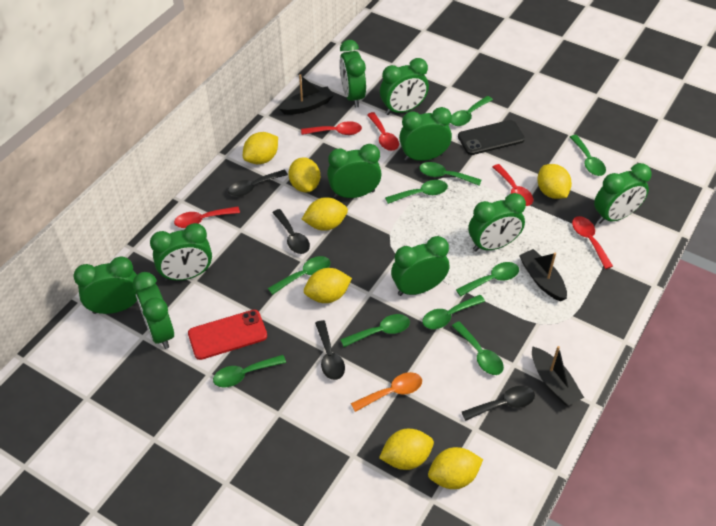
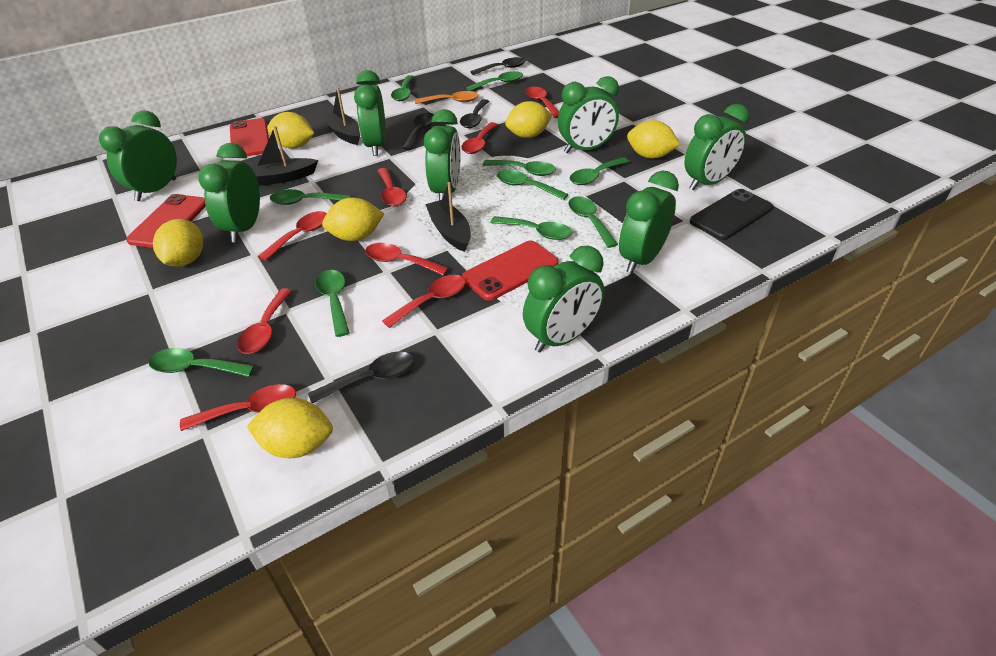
green clock: 10 -> 8
red phone: 1 -> 3
red spoon: 5 -> 8
yellow lemon: 7 -> 6

